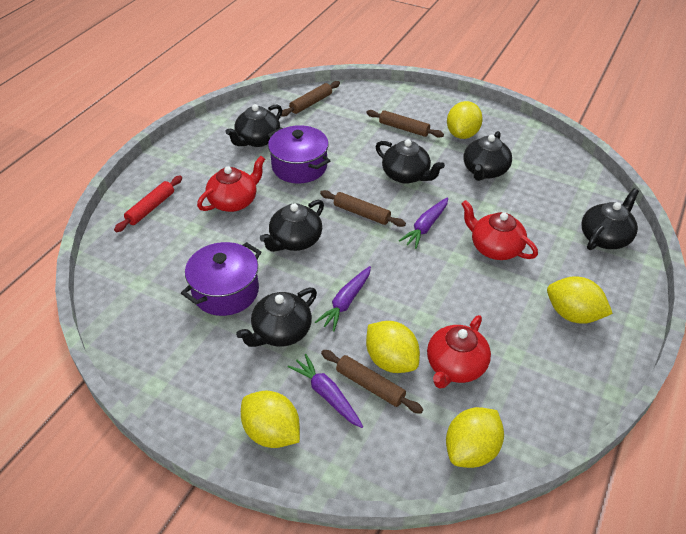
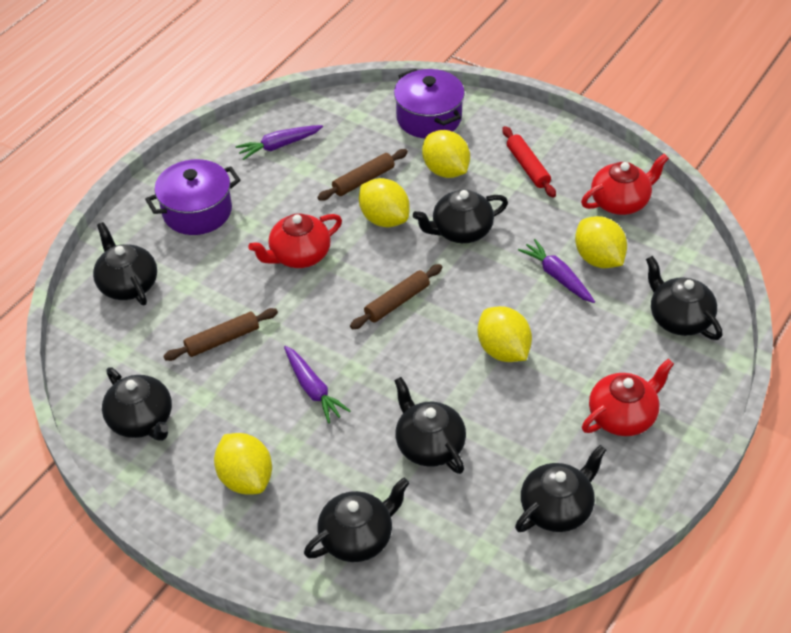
black teapot: 6 -> 7
brown rolling pin: 4 -> 3

